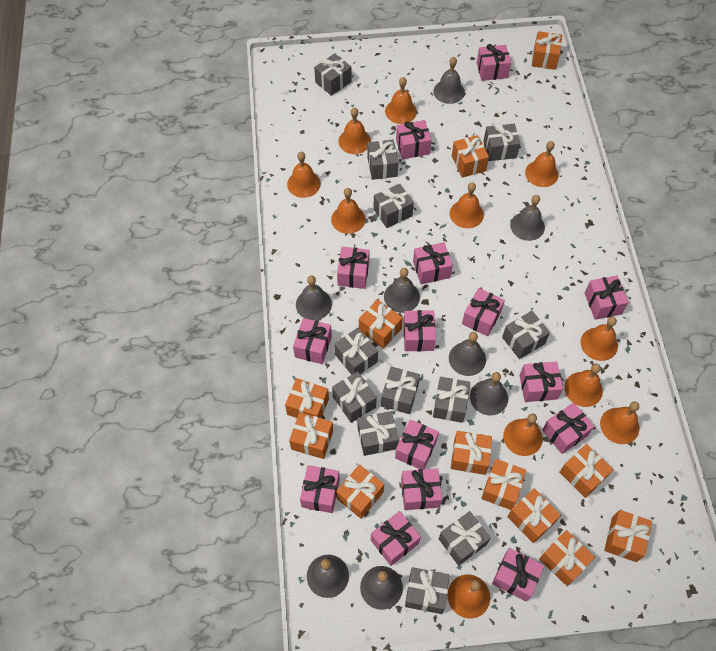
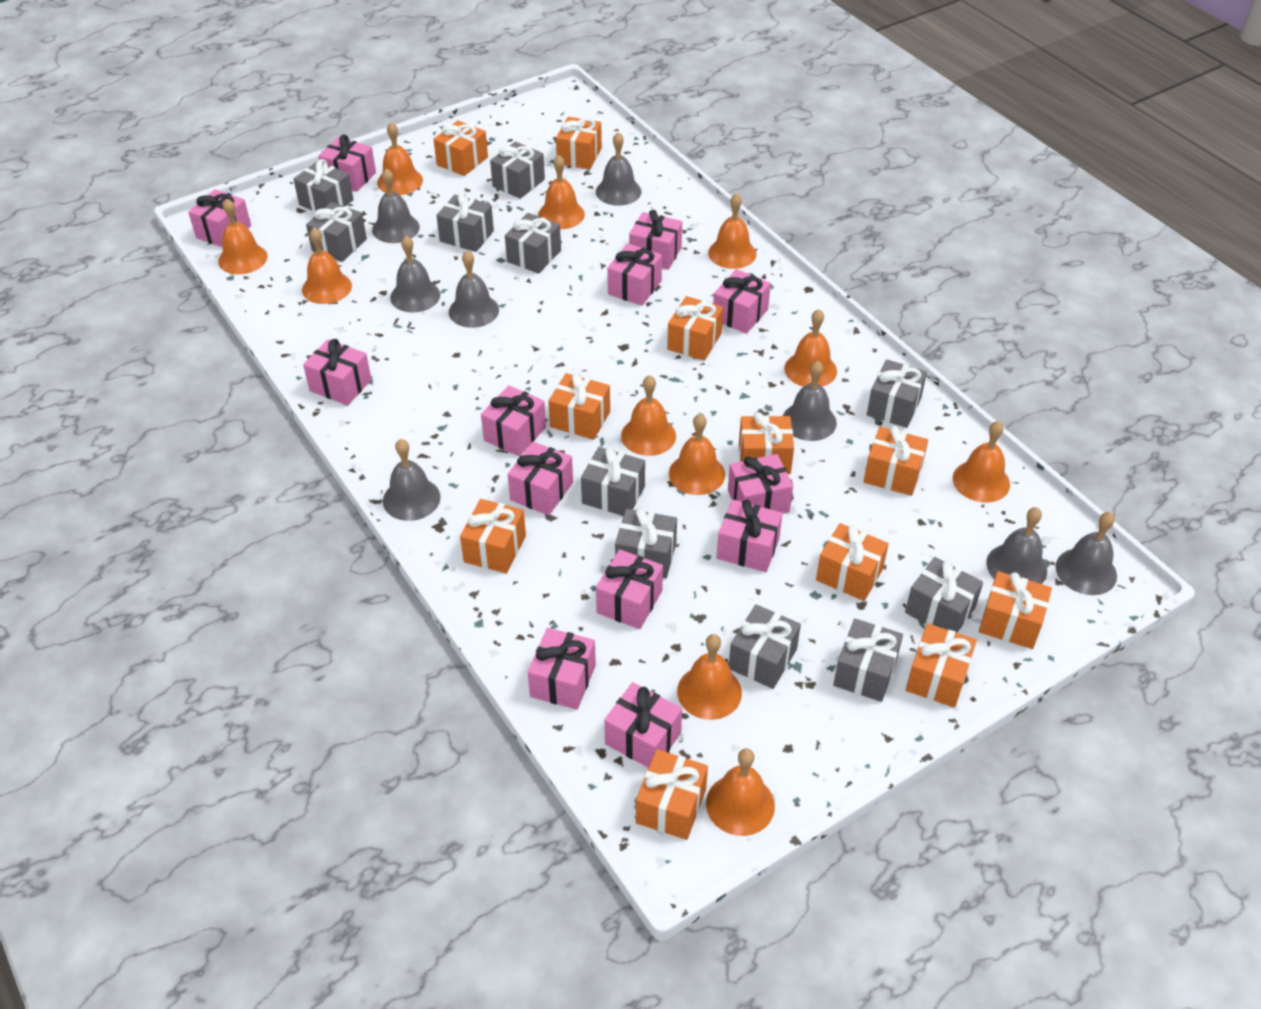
grey gift: 12 -> 11
orange gift: 12 -> 11
pink gift: 15 -> 13

